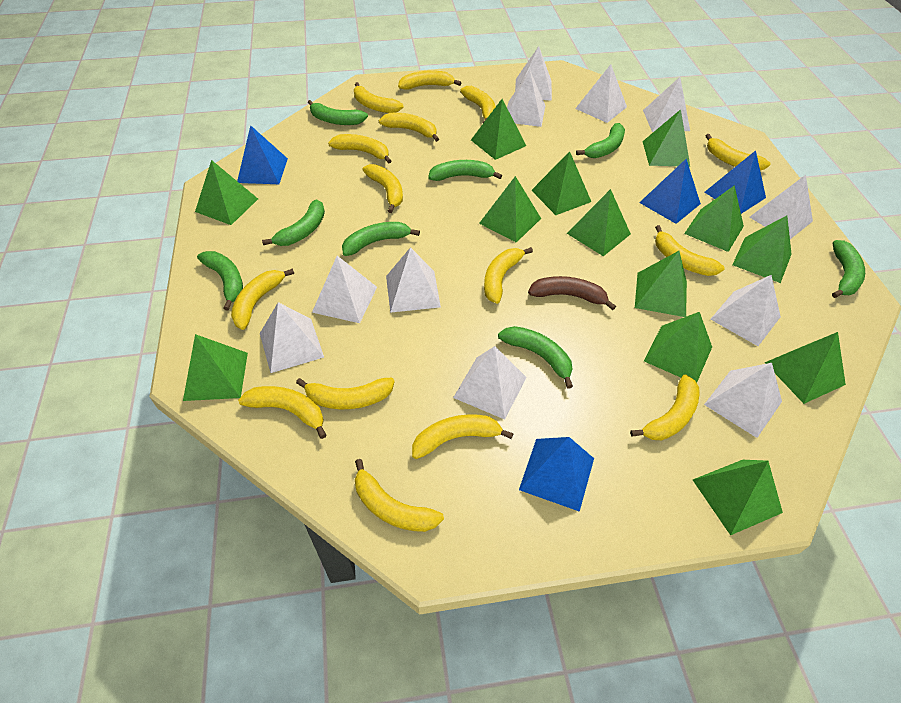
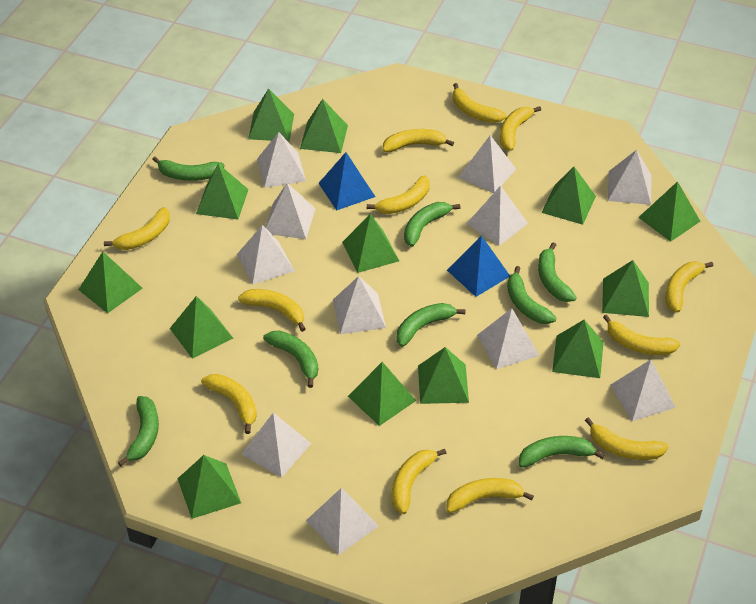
blue pyramid: 4 -> 2
brown banana: 1 -> 0
yellow banana: 15 -> 12

